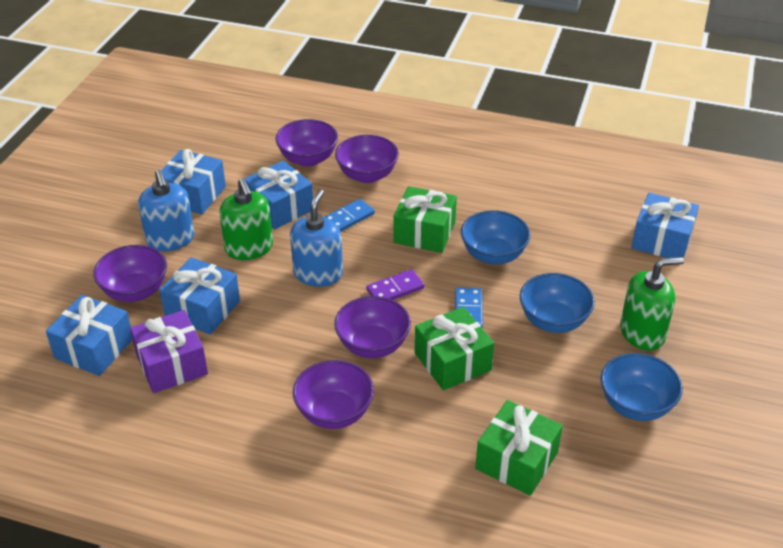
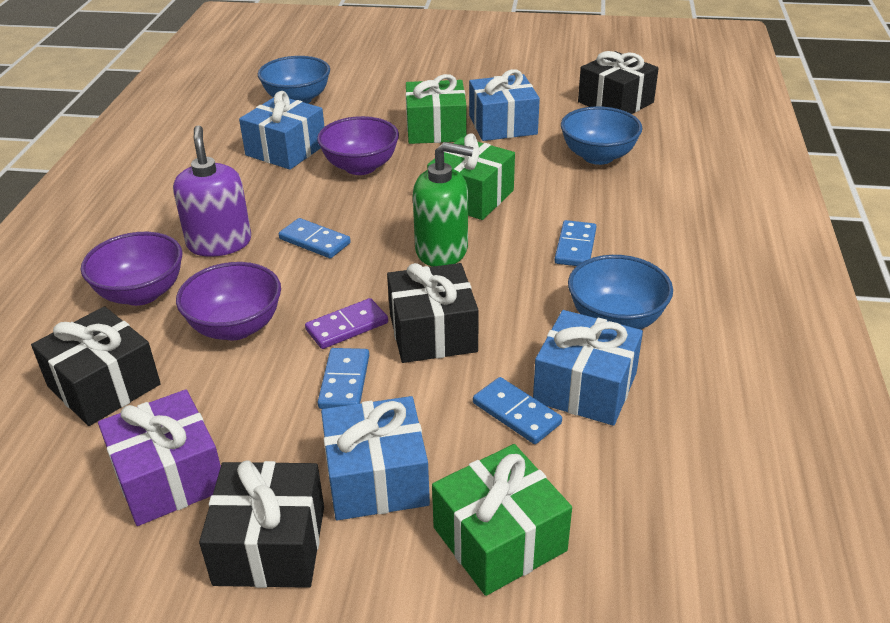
black gift: 0 -> 4
blue domino: 2 -> 4
blue gift: 5 -> 4
blue soap dispenser: 2 -> 0
green soap dispenser: 2 -> 1
purple bowl: 5 -> 3
purple soap dispenser: 0 -> 1

